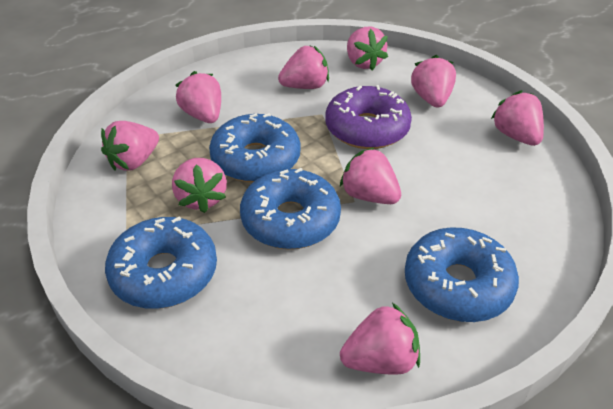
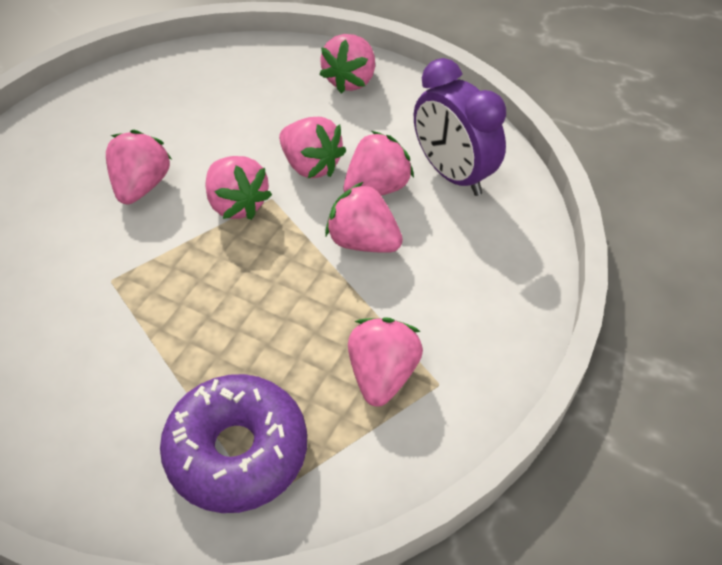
blue donut: 4 -> 0
pink strawberry: 9 -> 7
purple clock: 0 -> 1

